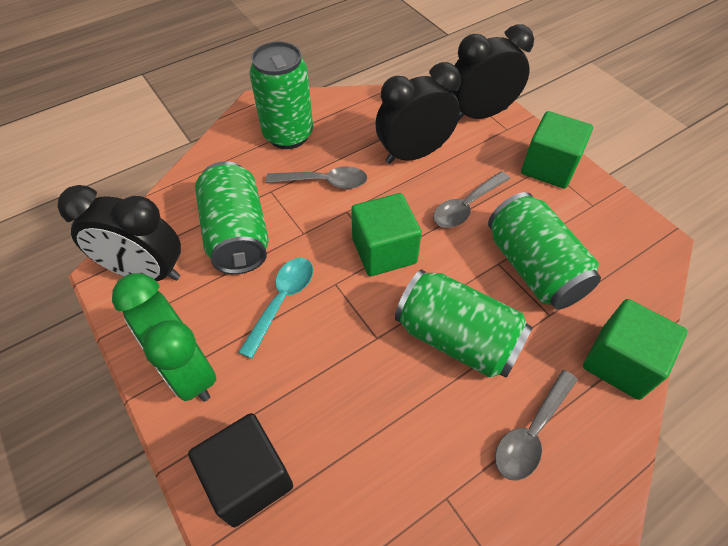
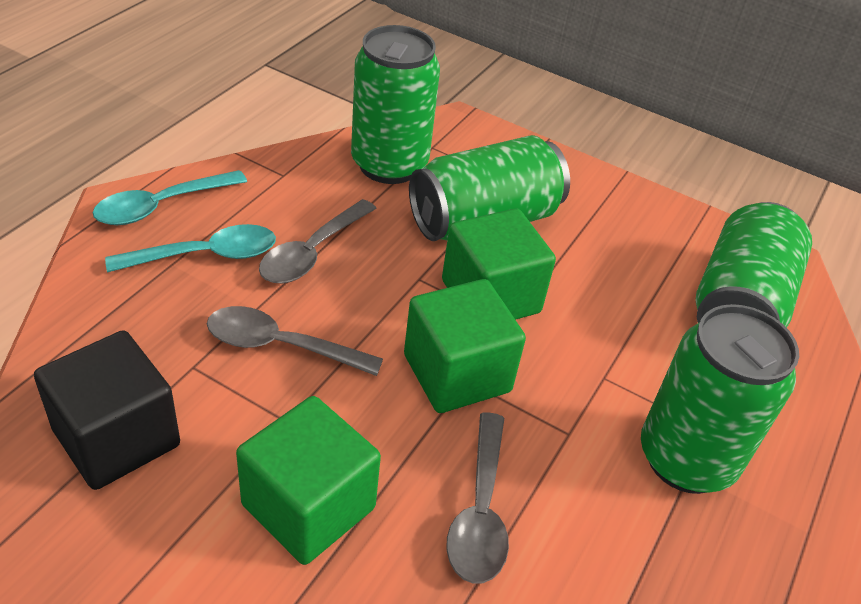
black clock: 3 -> 0
green clock: 1 -> 0
turquoise spoon: 1 -> 2

